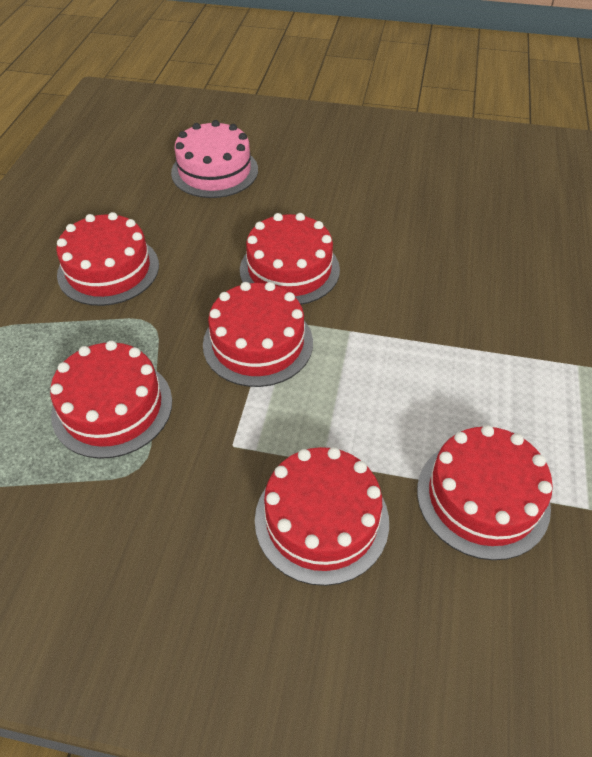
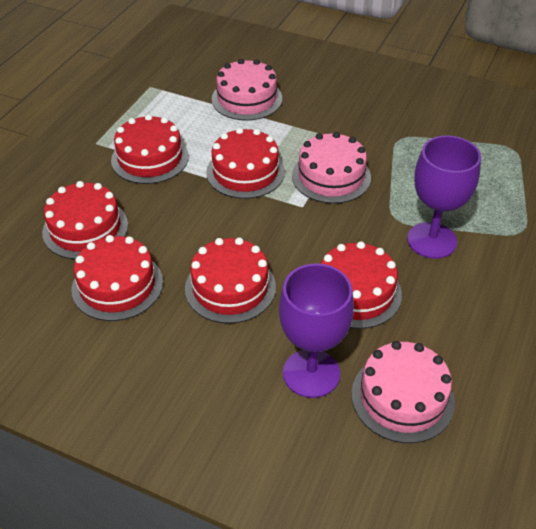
pink cake: 1 -> 3
purple goblet: 0 -> 2

